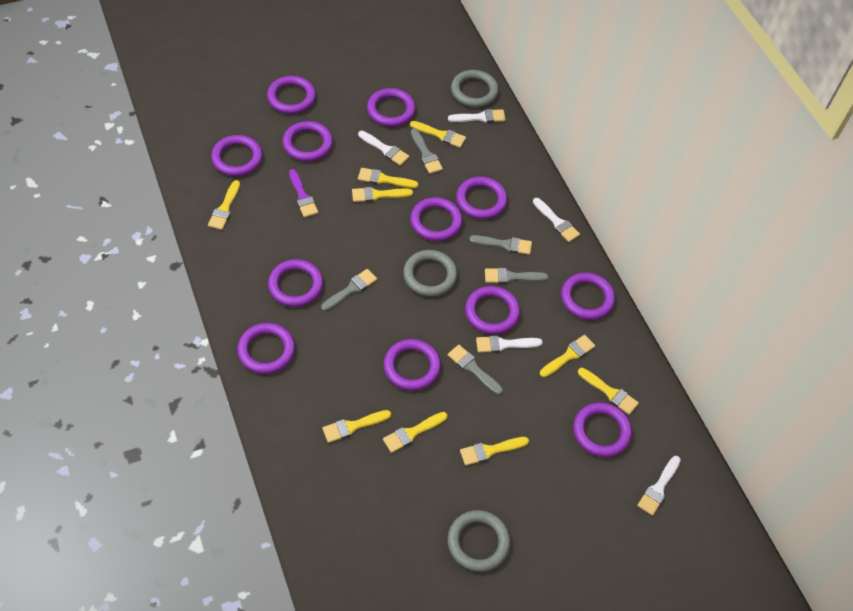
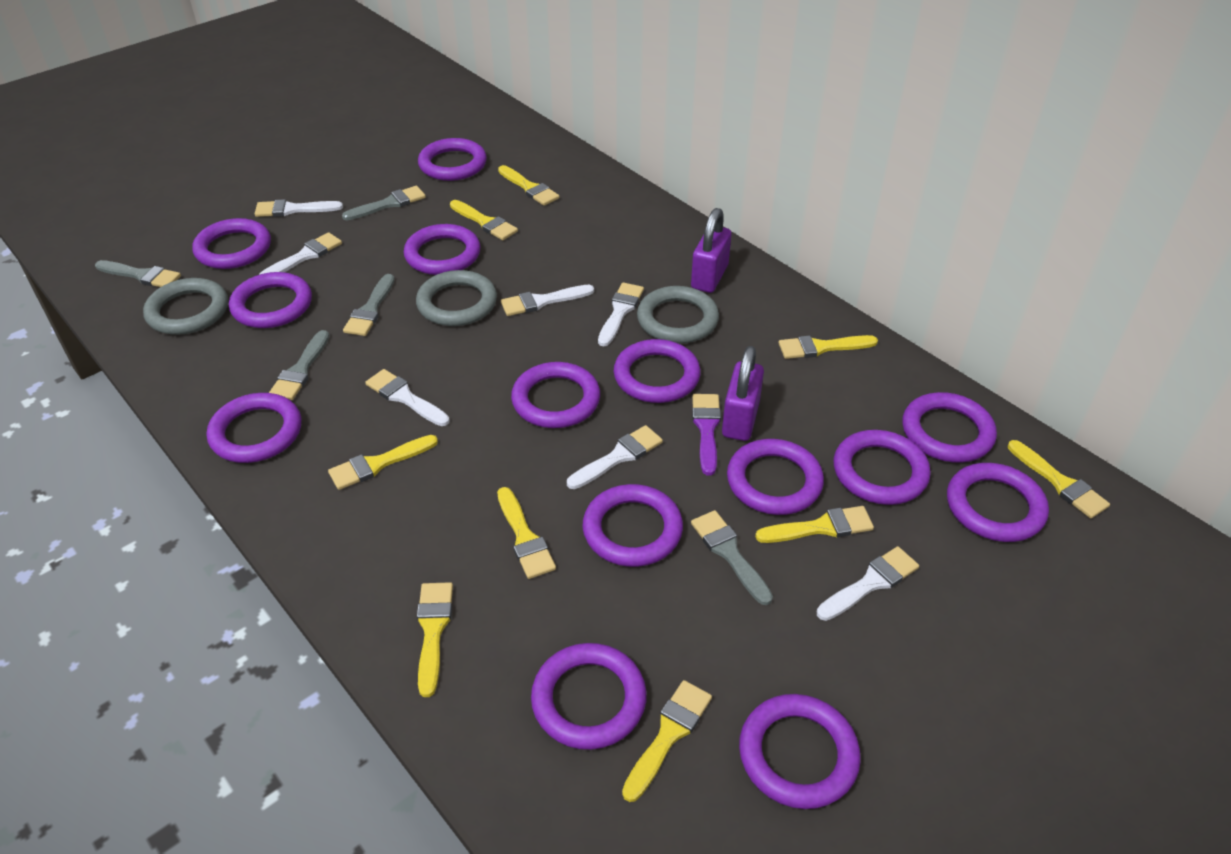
purple padlock: 0 -> 2
purple ring: 12 -> 14
white brush: 5 -> 7

